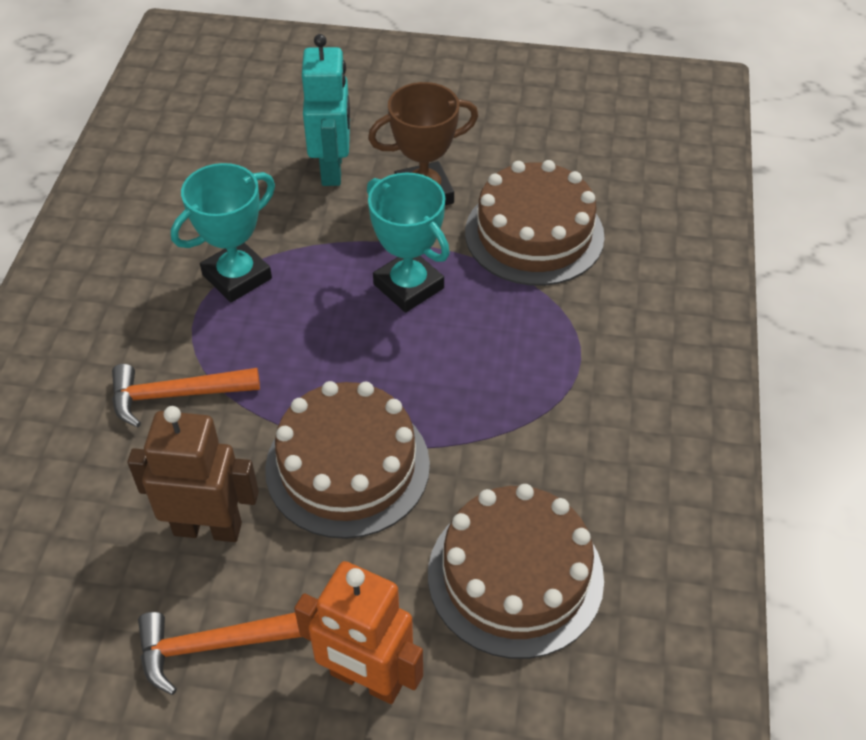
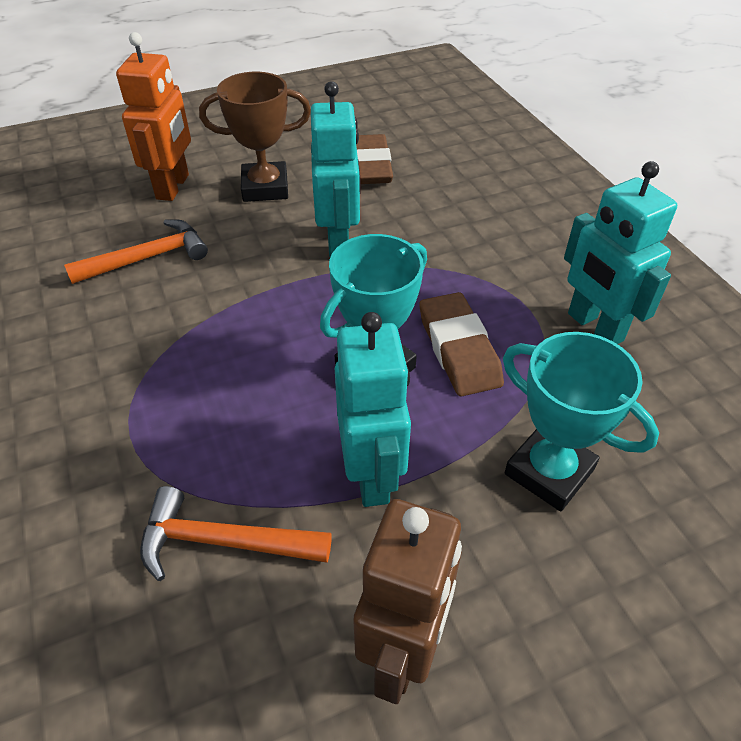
brown cake: 3 -> 0
brown eraser: 0 -> 2
turquoise robot: 1 -> 3

